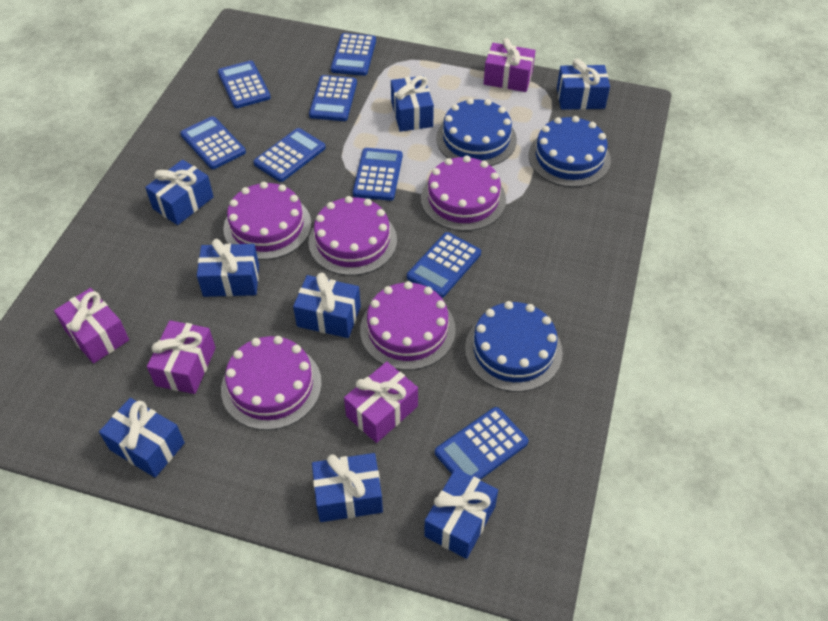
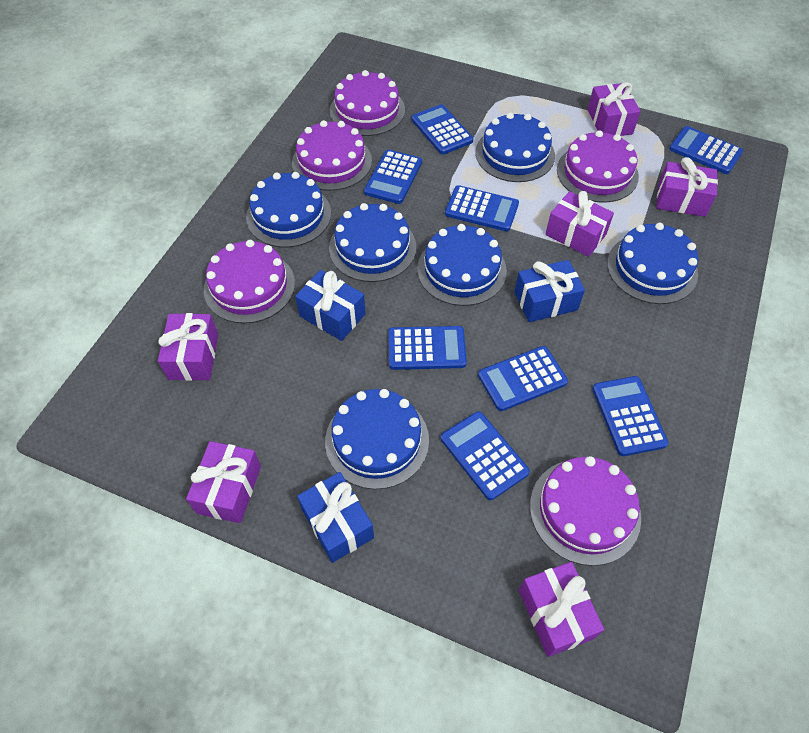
blue cake: 3 -> 6
blue gift: 8 -> 3
purple gift: 4 -> 6

